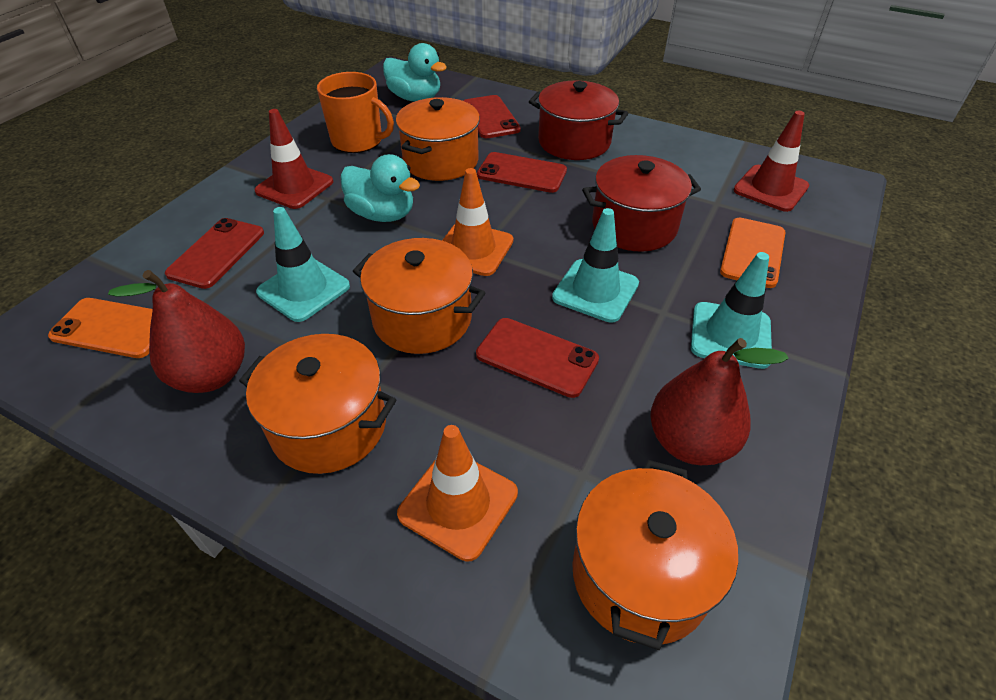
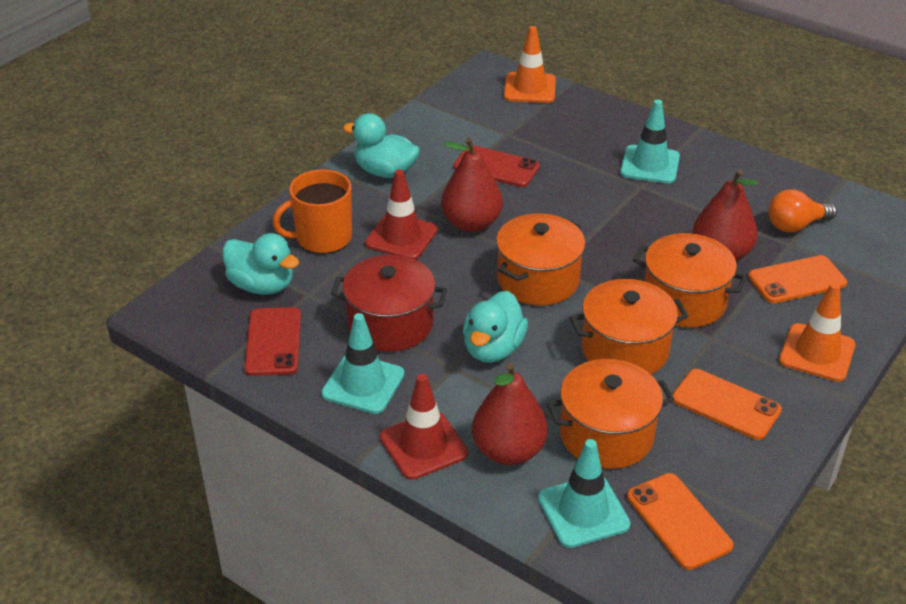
orange light bulb: 0 -> 1
orange phone: 2 -> 3
red pear: 2 -> 3
red phone: 4 -> 2
red pot: 2 -> 1
turquoise duck: 2 -> 3

